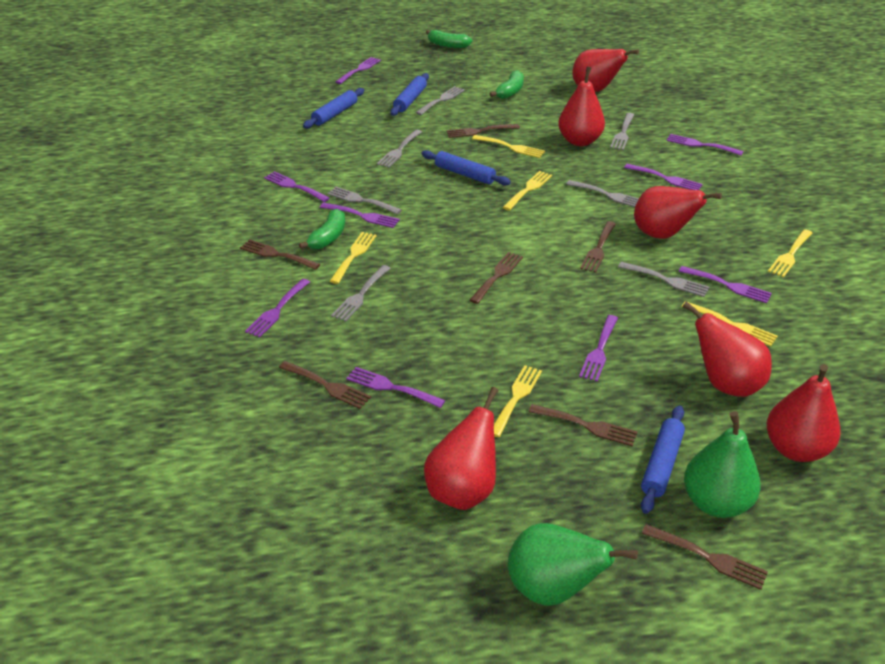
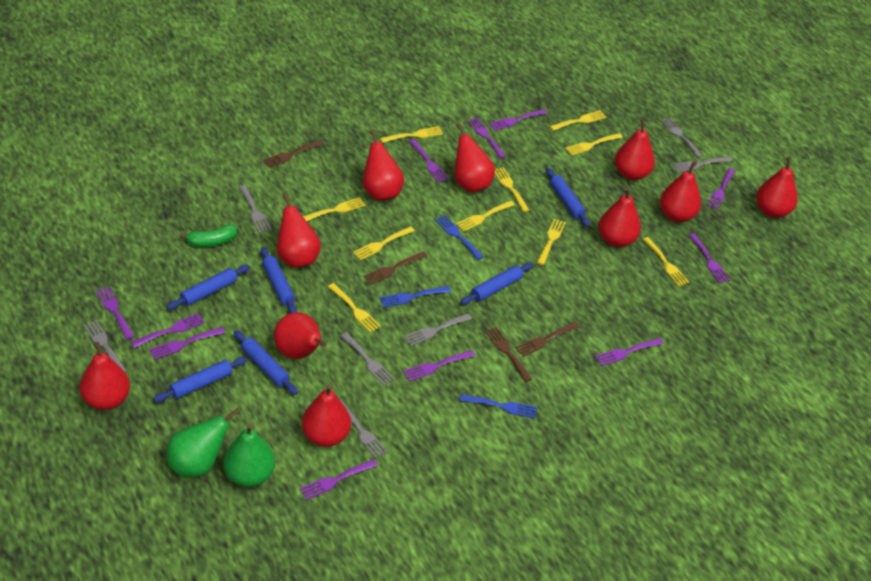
blue fork: 0 -> 3
blue rolling pin: 4 -> 6
brown fork: 7 -> 4
green banana: 3 -> 1
purple fork: 9 -> 11
red pear: 6 -> 10
yellow fork: 6 -> 10

